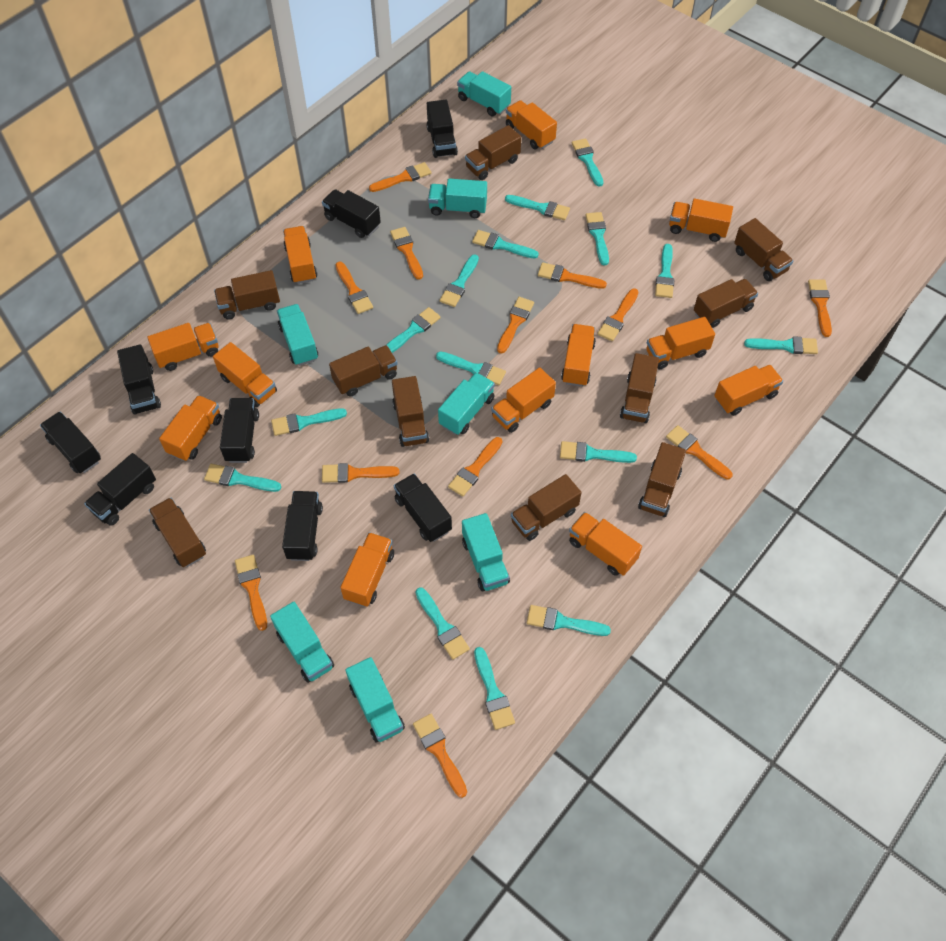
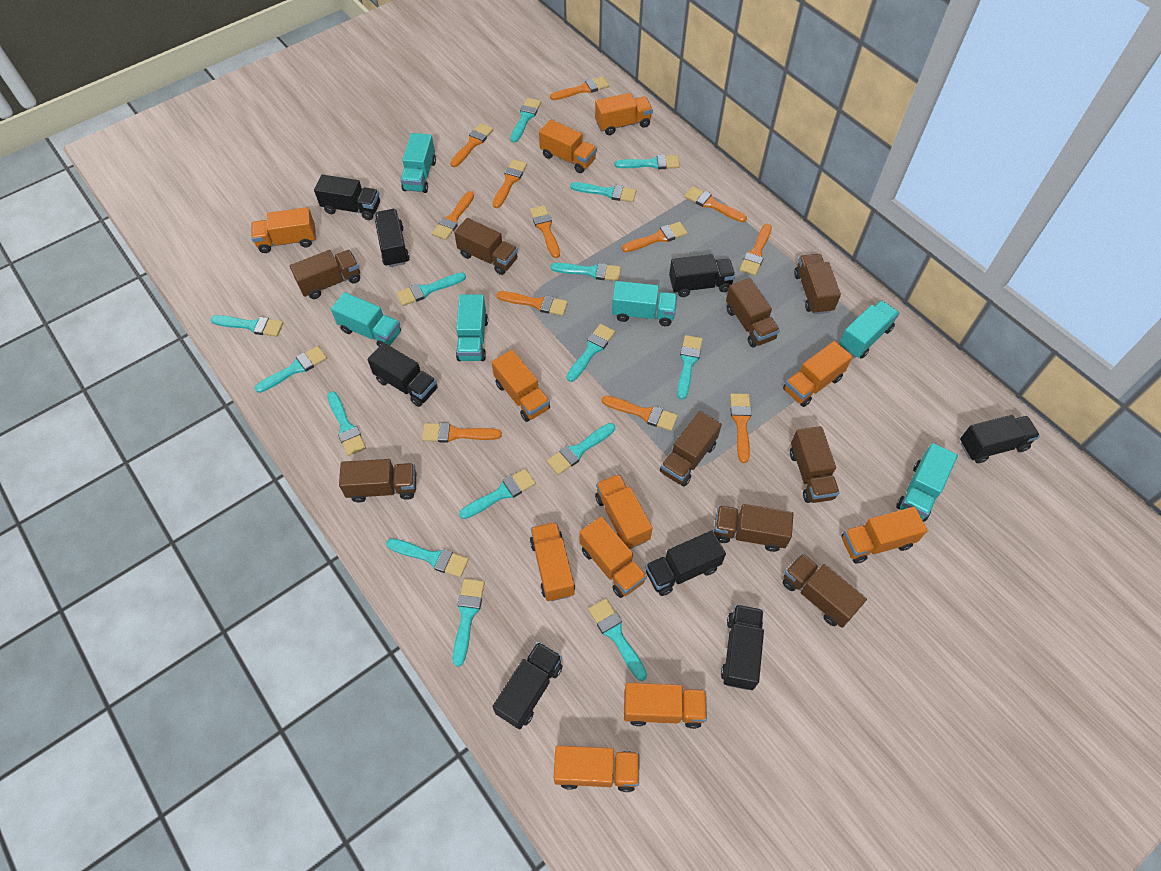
brown truck: 10 -> 9
orange truck: 12 -> 11
turquoise truck: 7 -> 6

